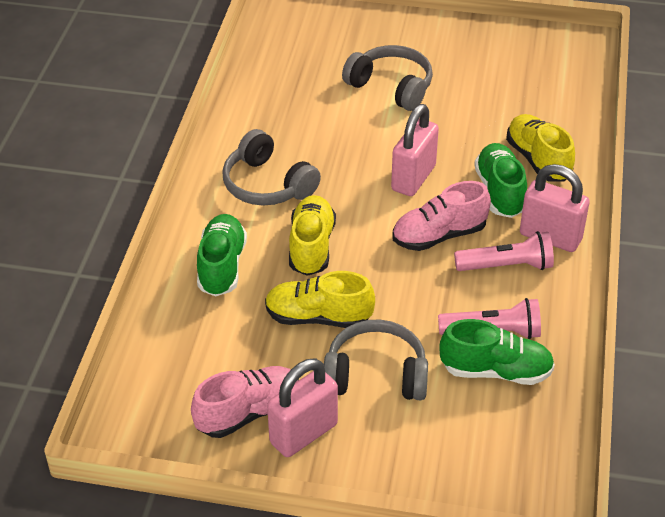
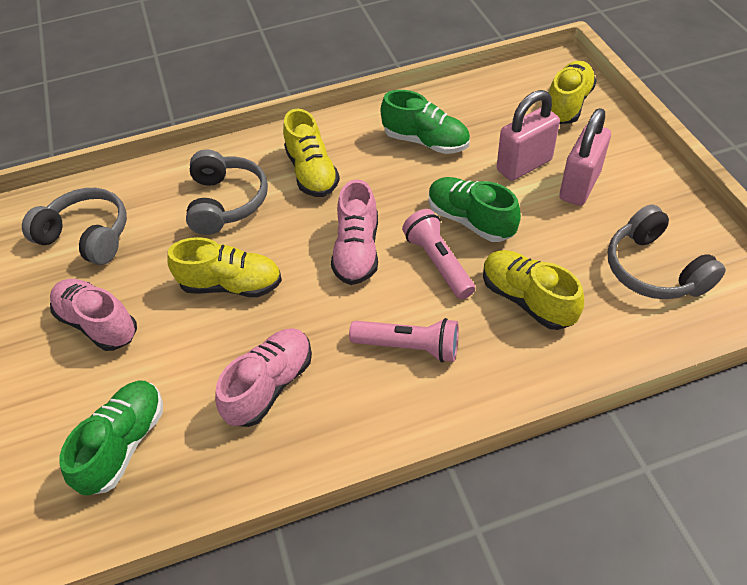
pink padlock: 3 -> 2
pink shoe: 2 -> 3
yellow shoe: 3 -> 4

